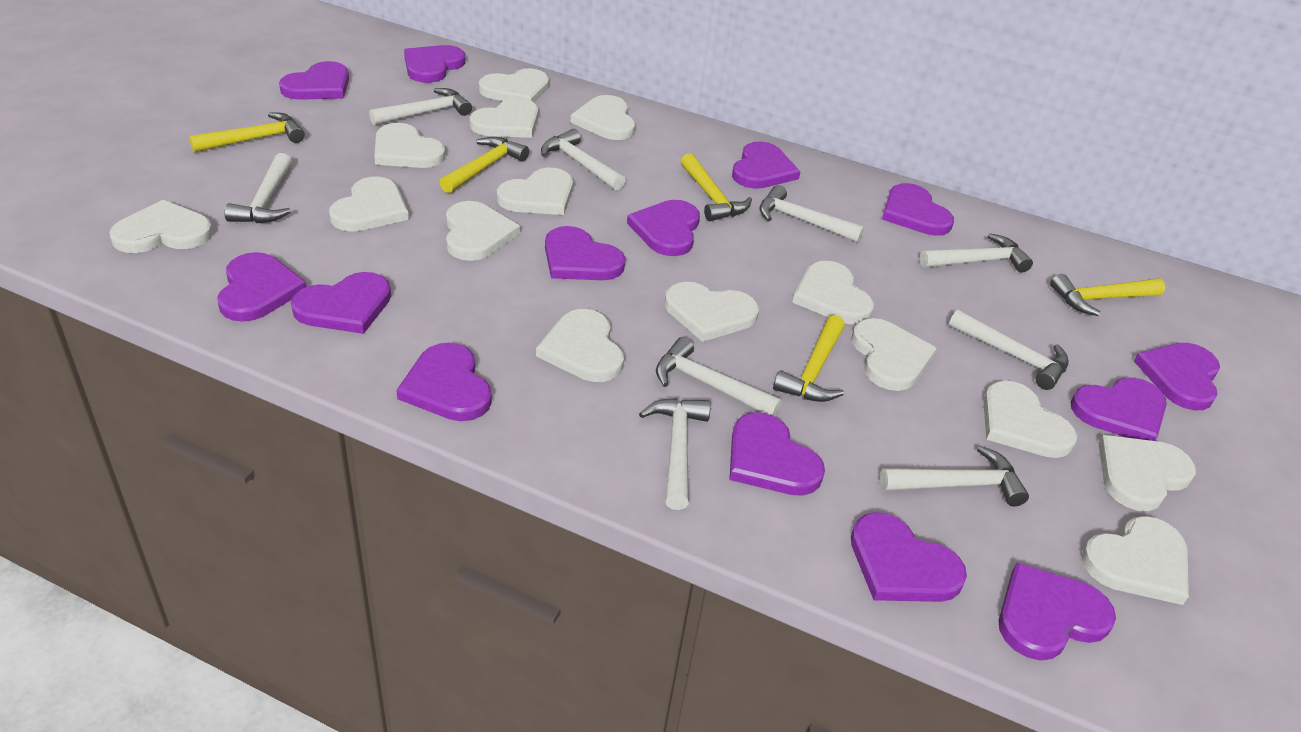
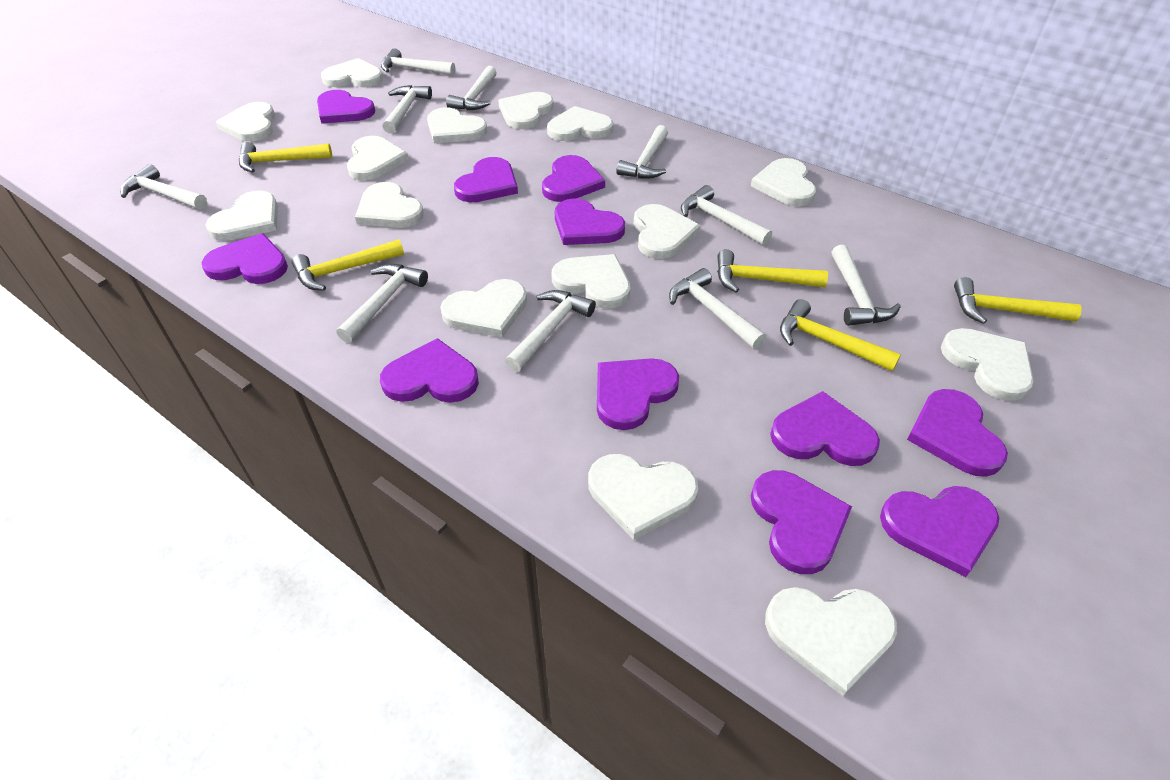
purple heart: 14 -> 11
white hammer: 9 -> 10

